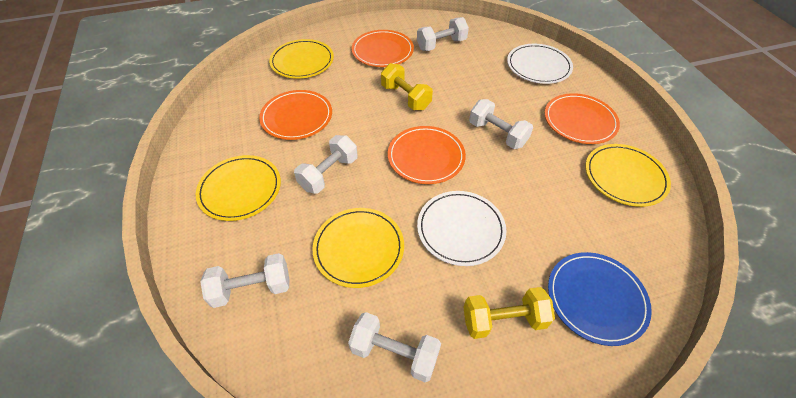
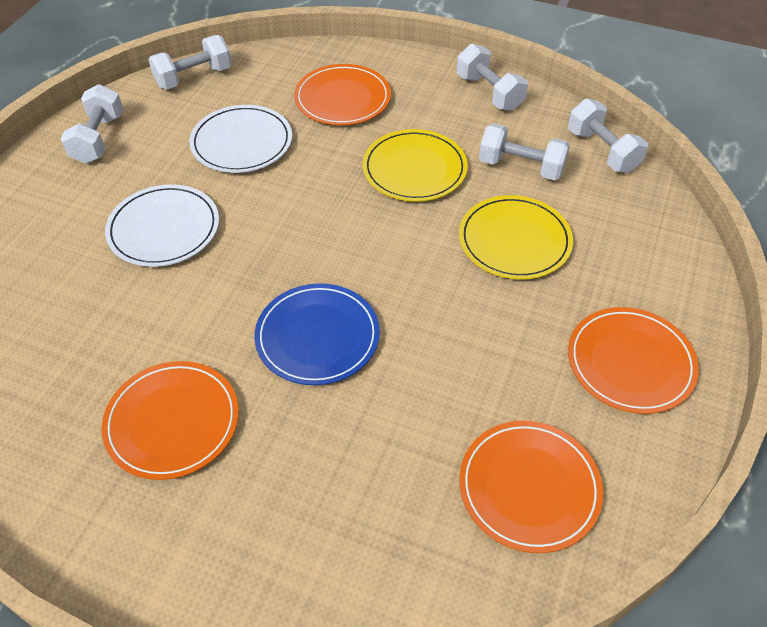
yellow dumbbell: 2 -> 0
yellow plate: 4 -> 2

